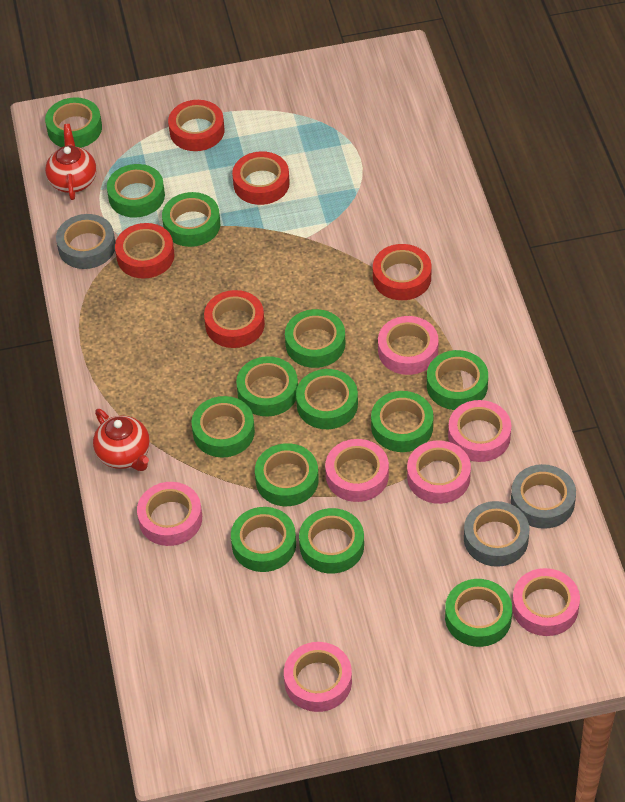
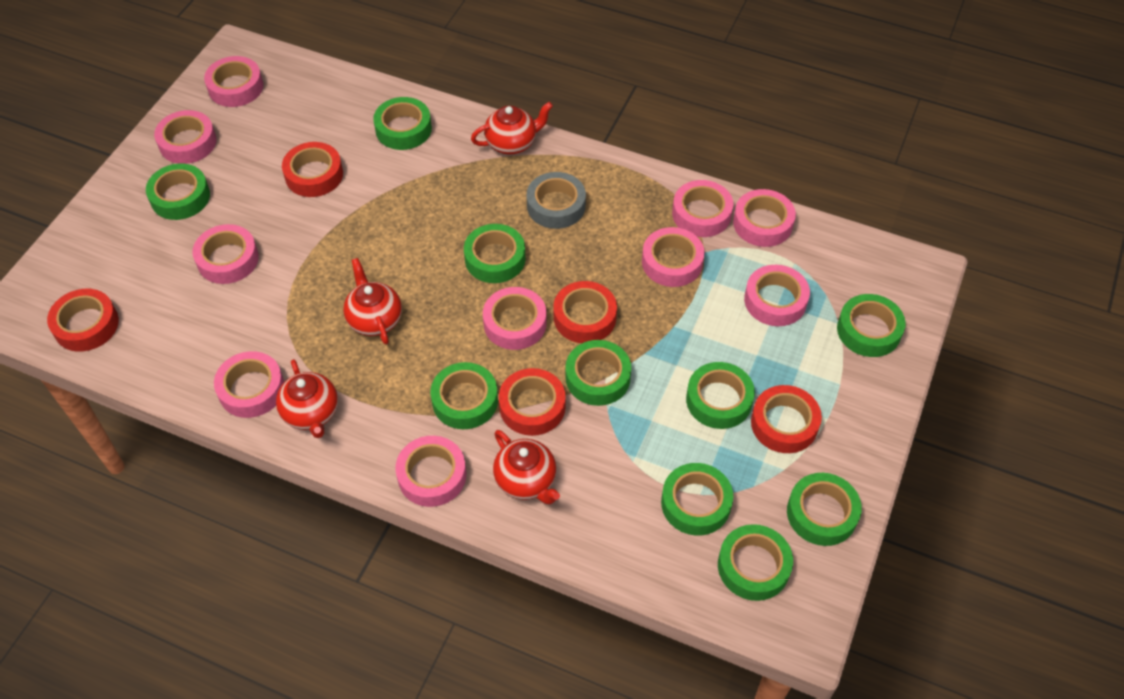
green tape: 13 -> 10
grey tape: 3 -> 1
pink tape: 7 -> 10
red teapot: 2 -> 4

